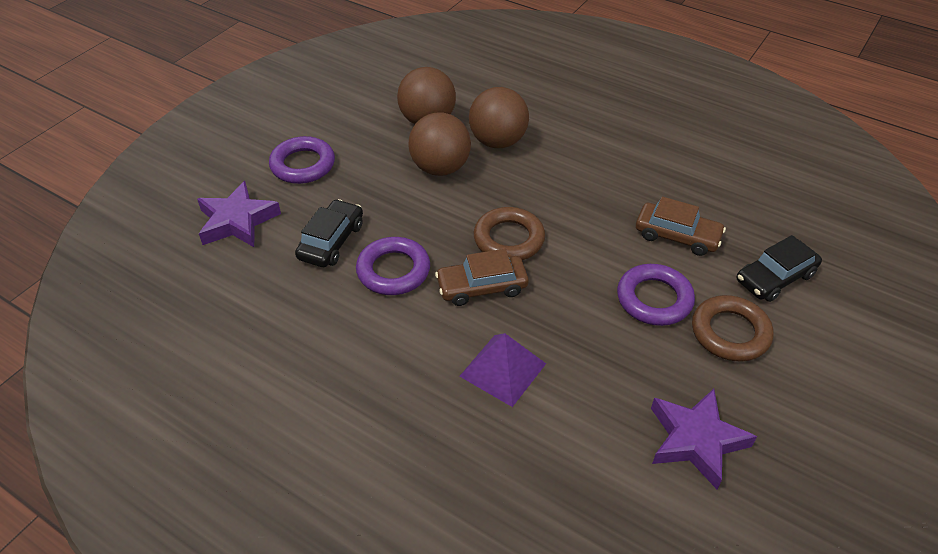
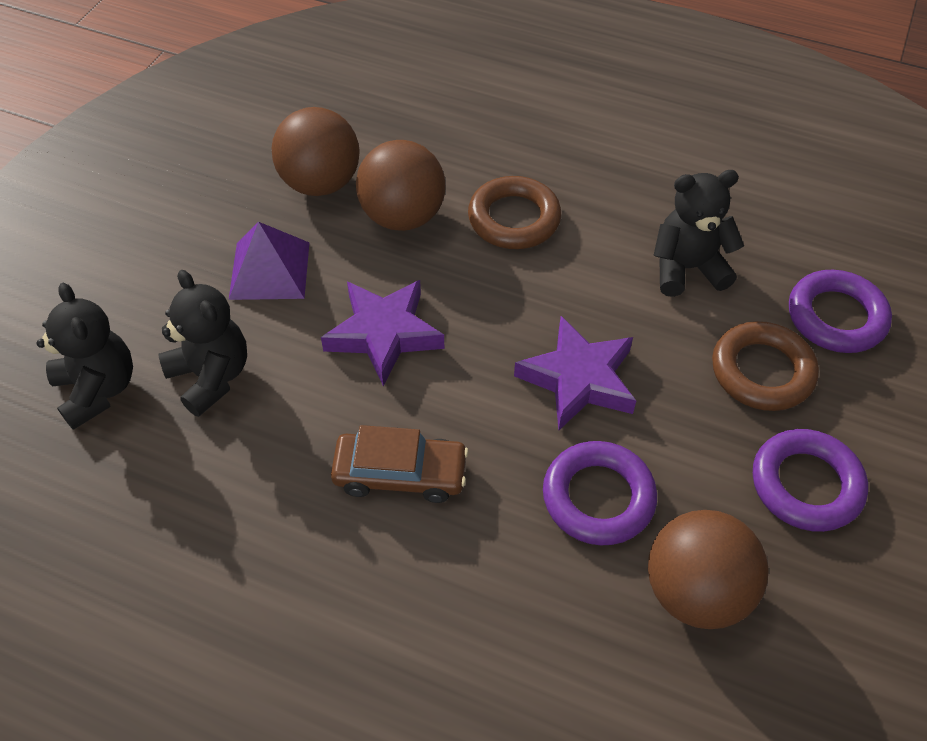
black car: 2 -> 0
black teddy bear: 0 -> 3
brown car: 2 -> 1

